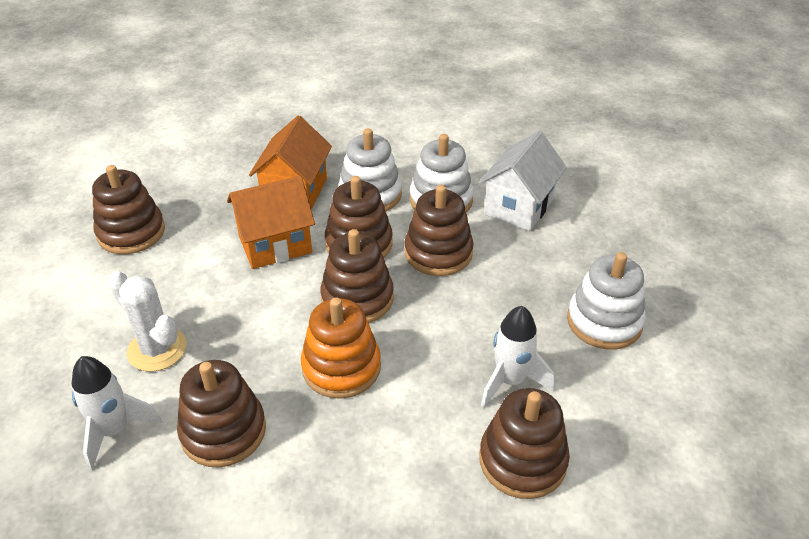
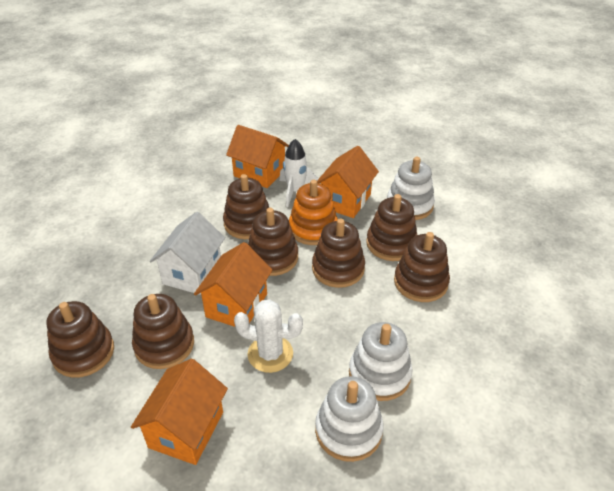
brown stacking toy: 6 -> 7
orange house: 2 -> 4
white rocket: 2 -> 1

